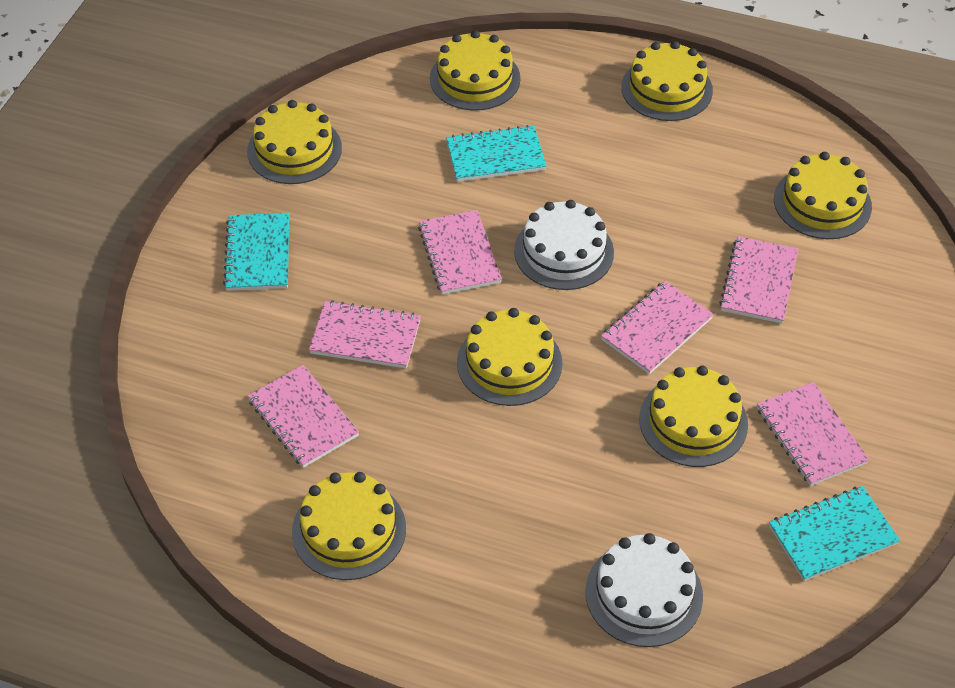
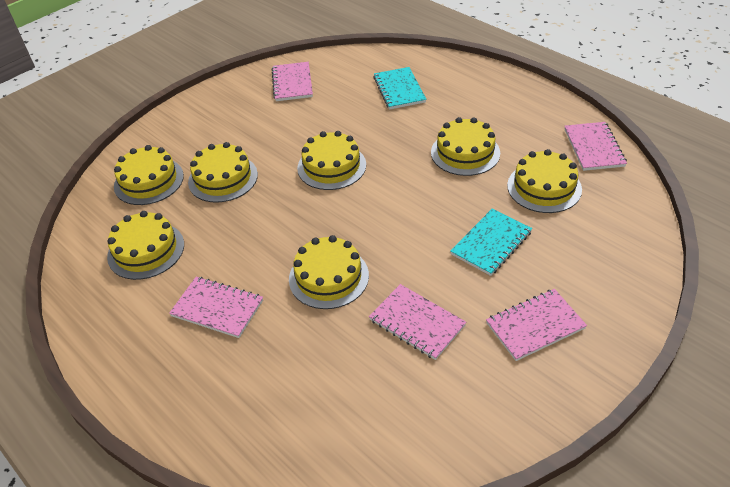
pink notebook: 6 -> 5
turquoise notebook: 3 -> 2
white cake: 2 -> 0

